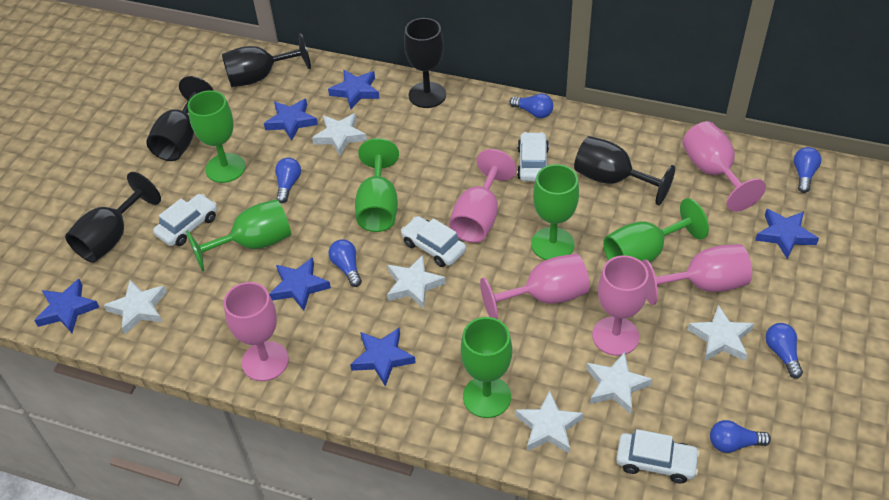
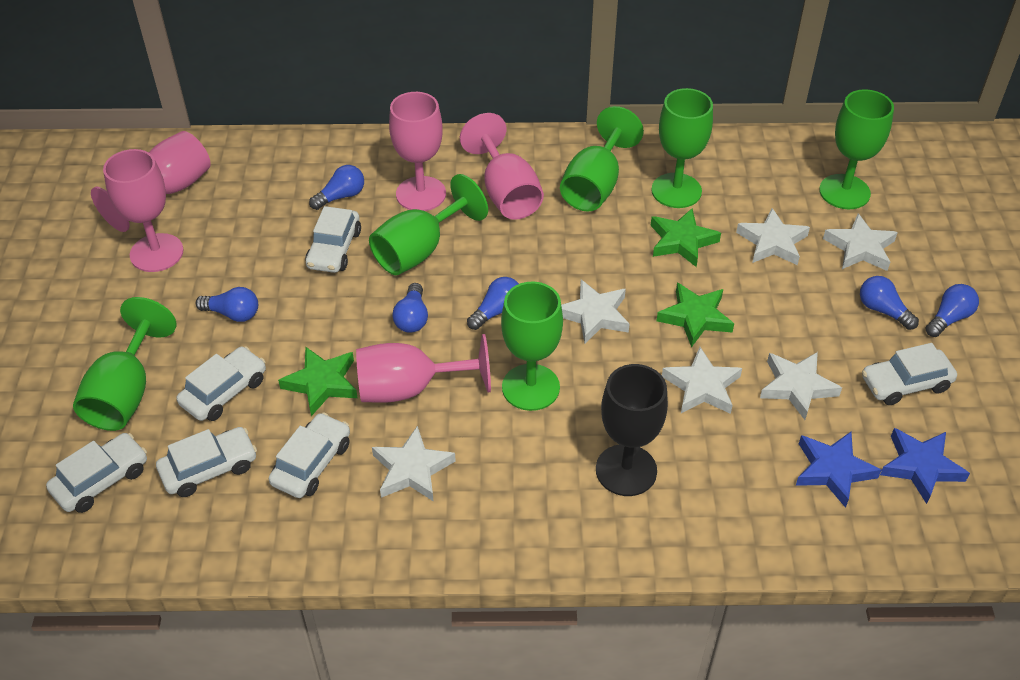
black goblet: 5 -> 1
blue star: 6 -> 2
green star: 0 -> 3
pink goblet: 6 -> 5
white car: 4 -> 6

